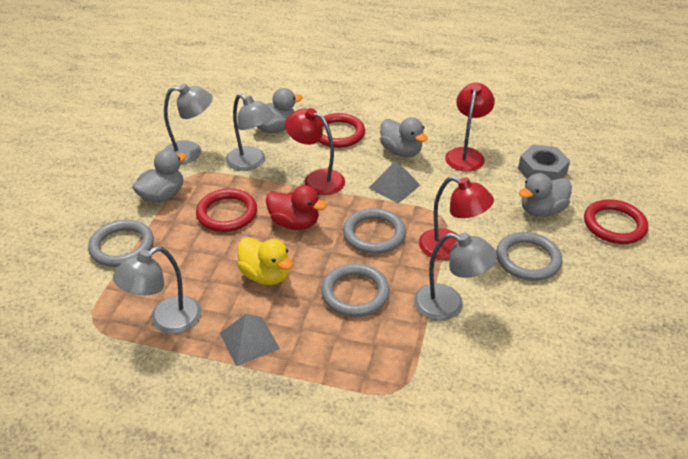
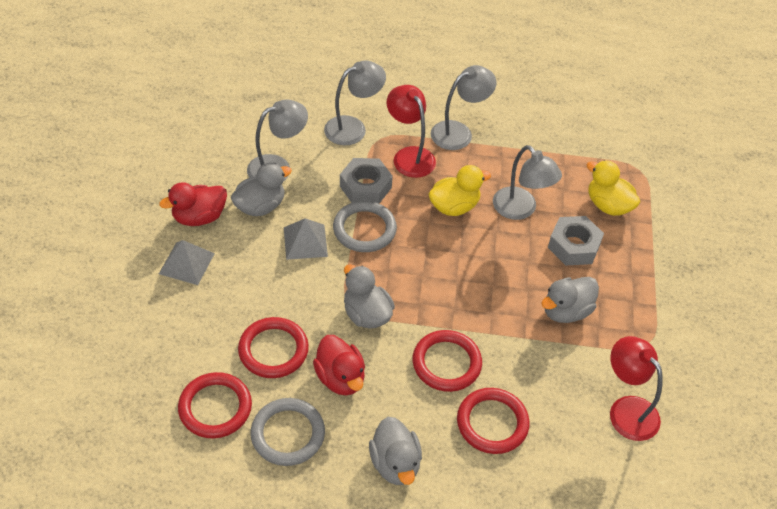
grey nut: 1 -> 2
grey ring: 4 -> 2
red duck: 1 -> 2
red lamp: 3 -> 2
red ring: 3 -> 4
yellow duck: 1 -> 2

